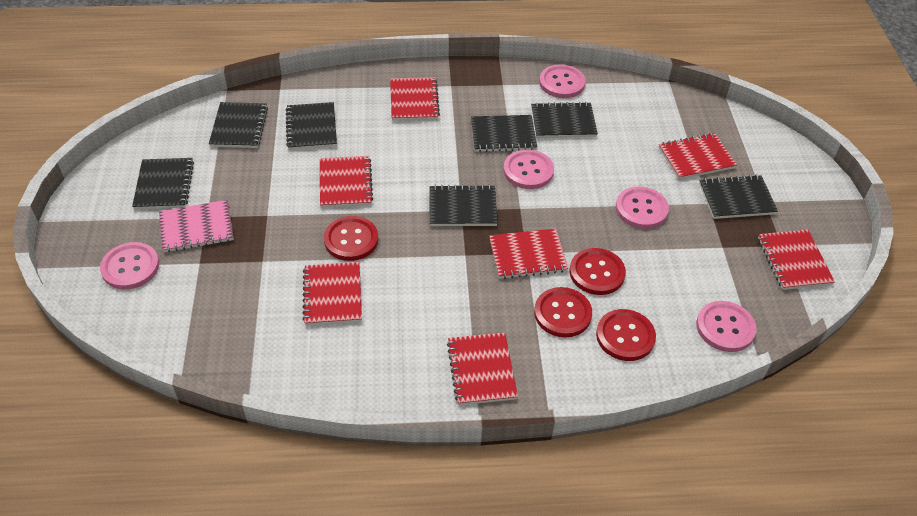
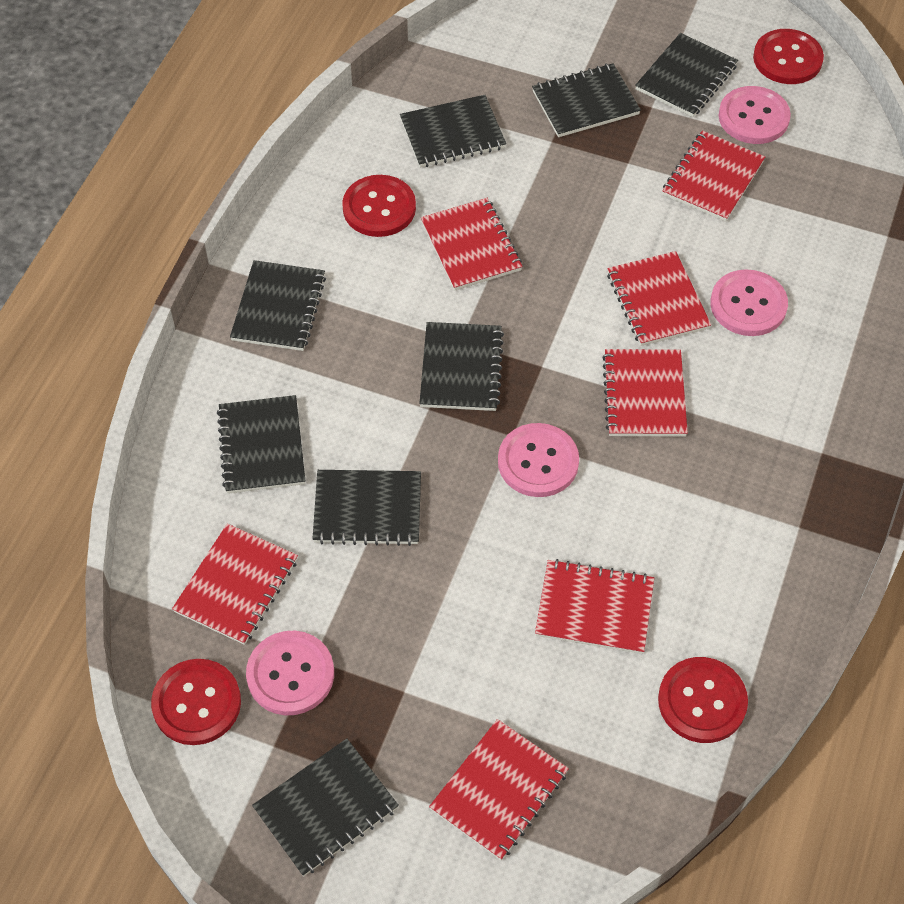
black notebook: 7 -> 8
pink button: 5 -> 4
pink notebook: 1 -> 0

